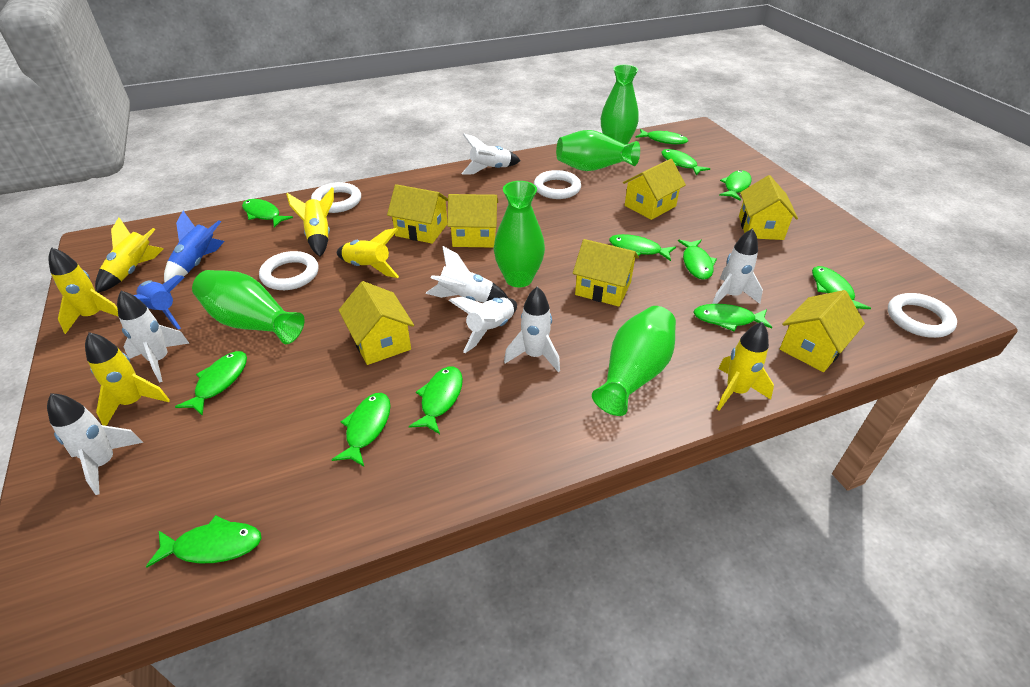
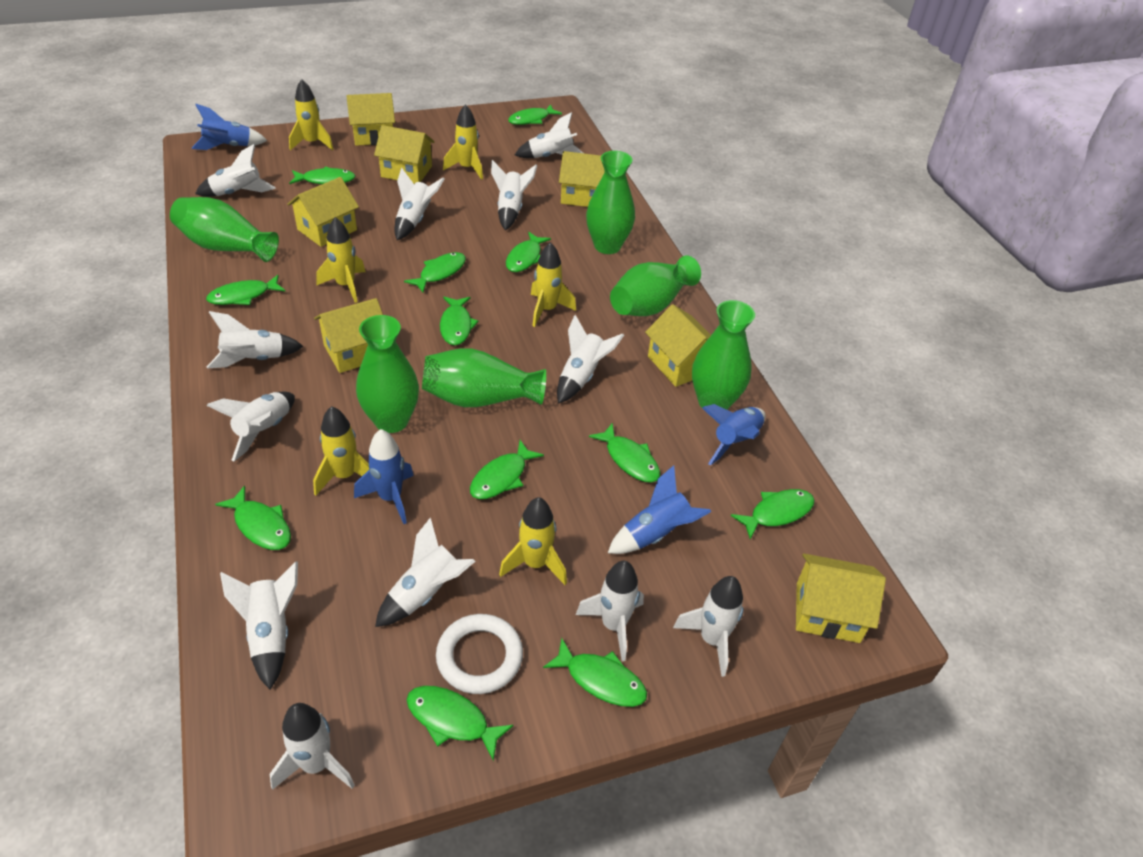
blue rocket: 2 -> 4
green vase: 5 -> 6
white ring: 4 -> 1
white rocket: 7 -> 12

